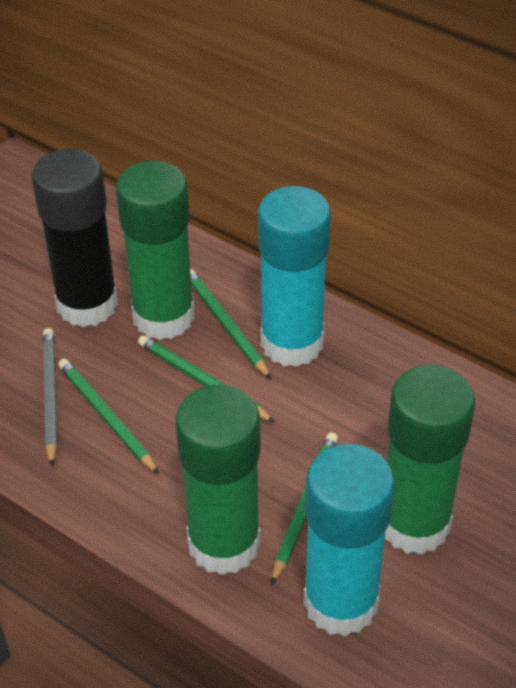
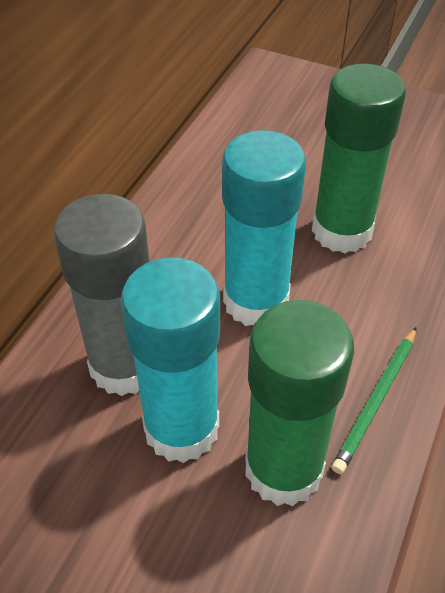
black glue stick: 1 -> 0
green glue stick: 3 -> 2
green pencil: 4 -> 1
grey glue stick: 0 -> 1
grey pencil: 1 -> 0

